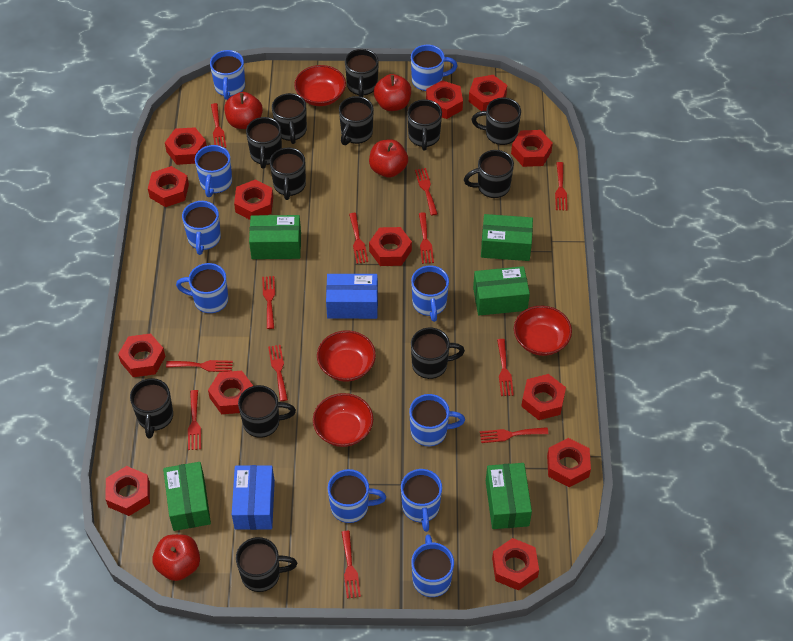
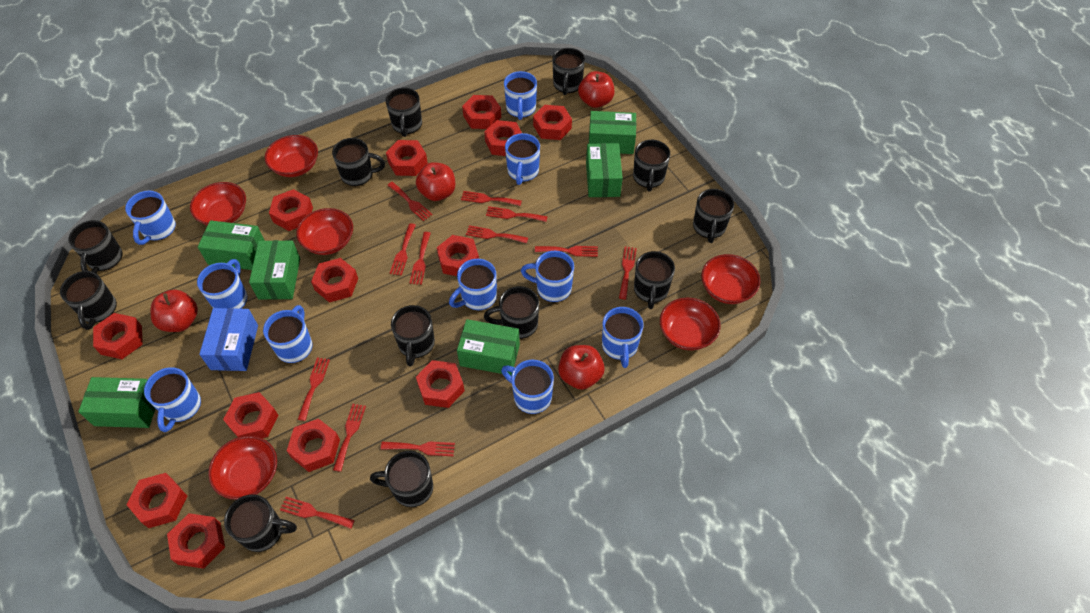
blue box: 2 -> 1
green box: 5 -> 6
red bowl: 4 -> 6

